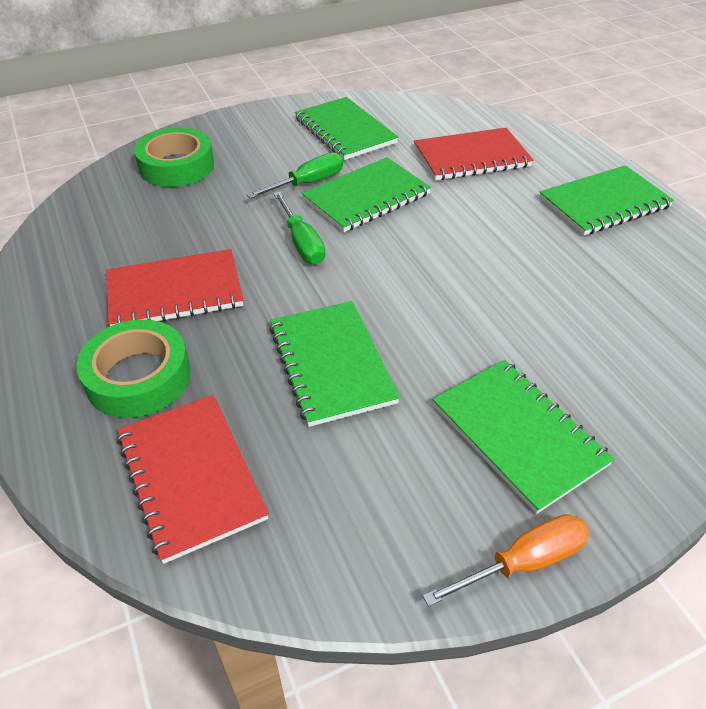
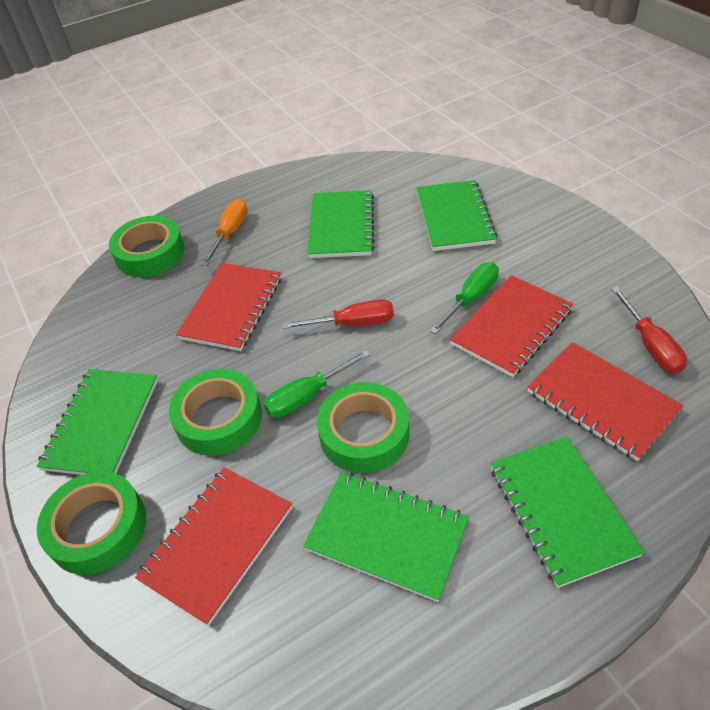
green tape: 2 -> 4
red notebook: 3 -> 4
red screwdriver: 0 -> 2

